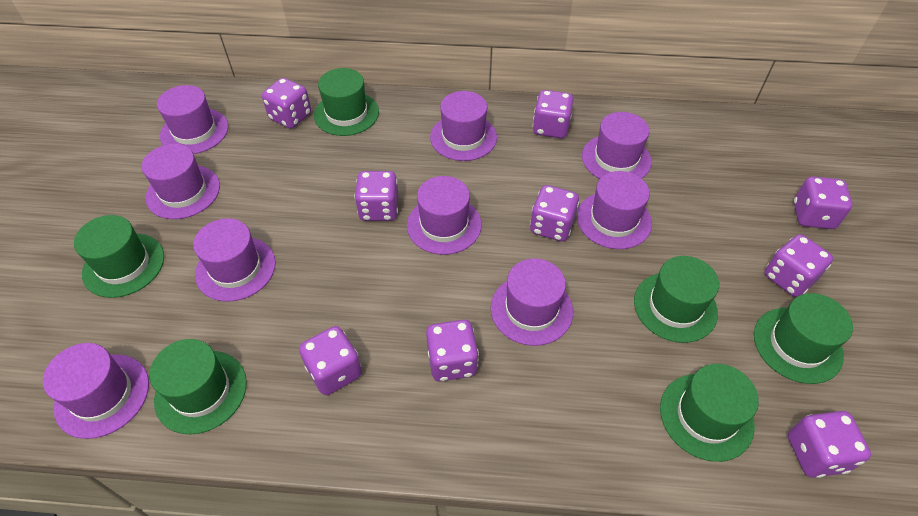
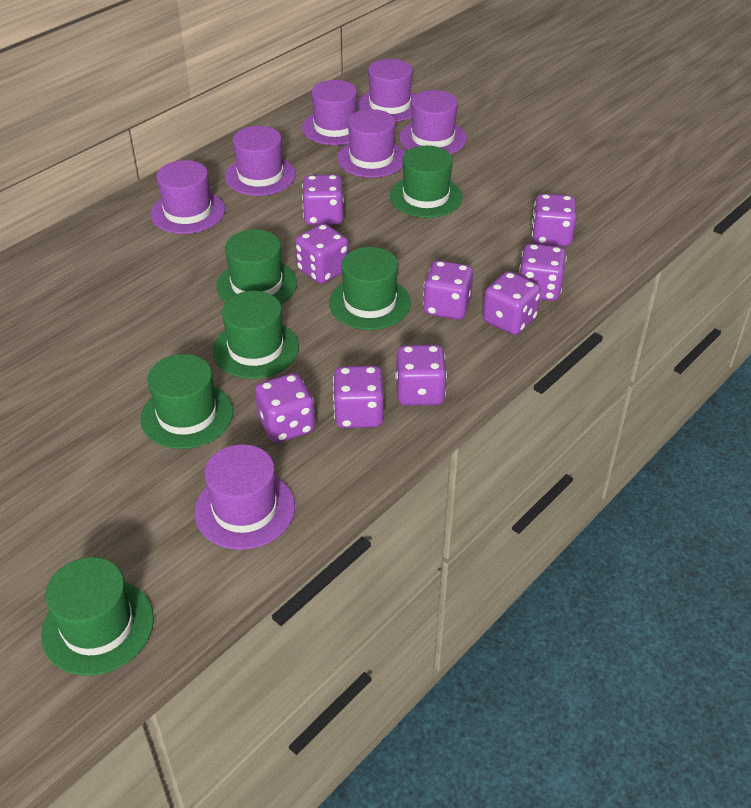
purple hat: 9 -> 7

